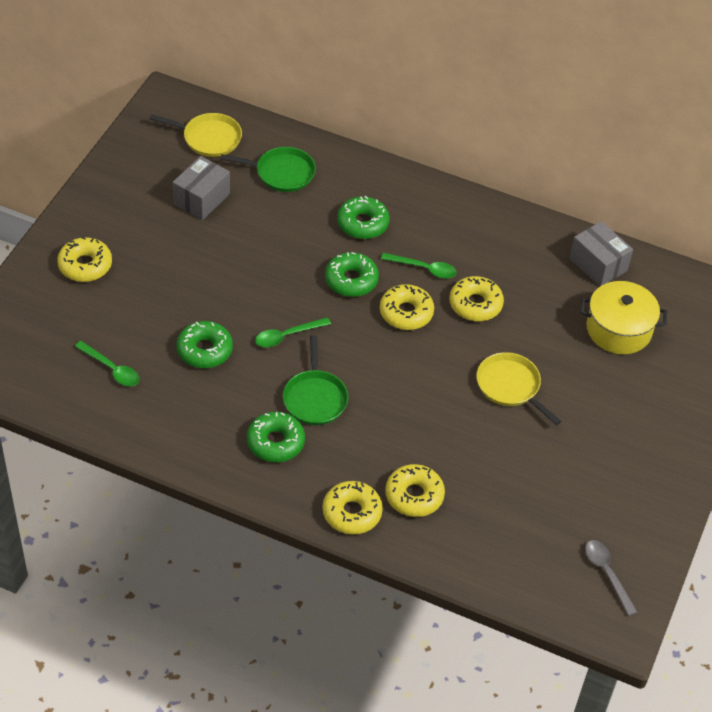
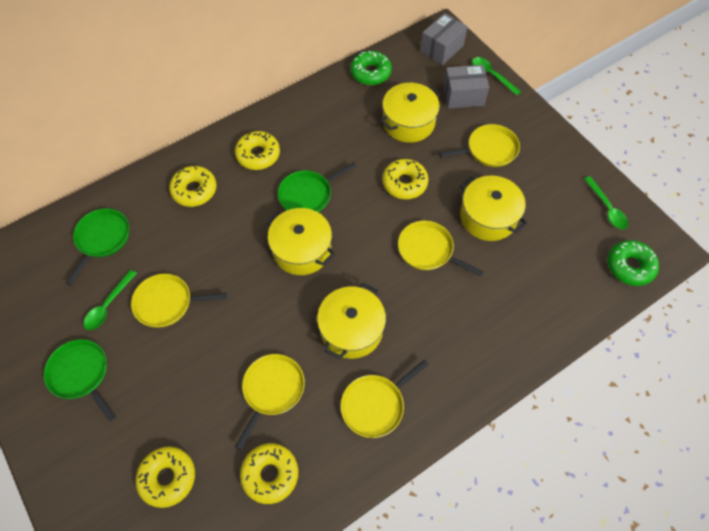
green donut: 4 -> 2
green pan: 2 -> 3
grey spoon: 1 -> 0
yellow pan: 2 -> 5
yellow pot: 1 -> 4

